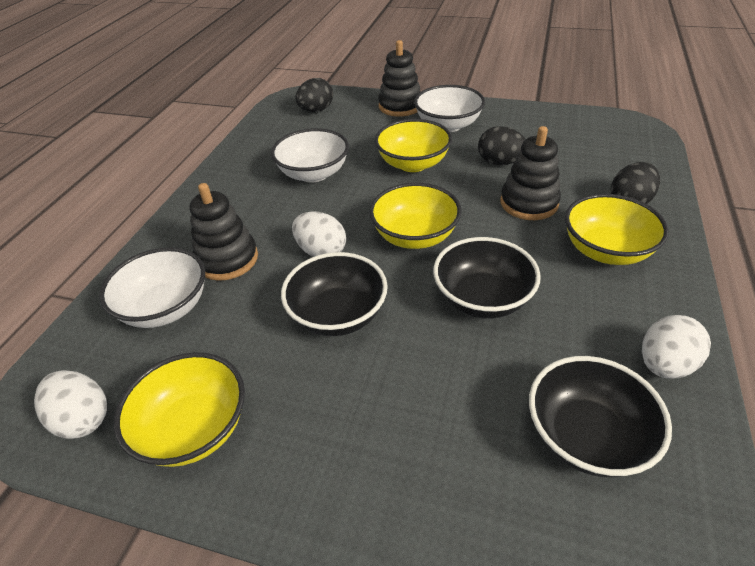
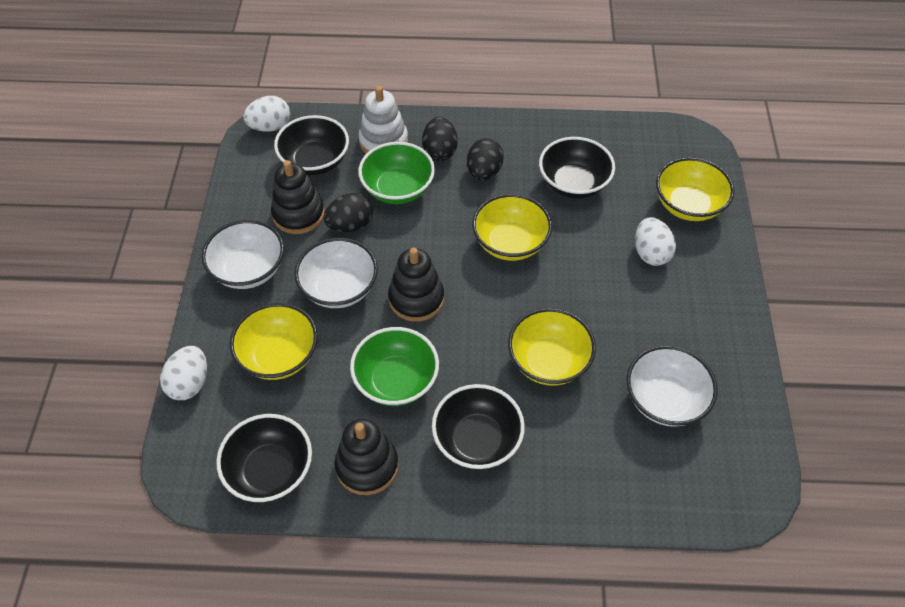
black bowl: 3 -> 4
green bowl: 0 -> 2
white stacking toy: 0 -> 1

